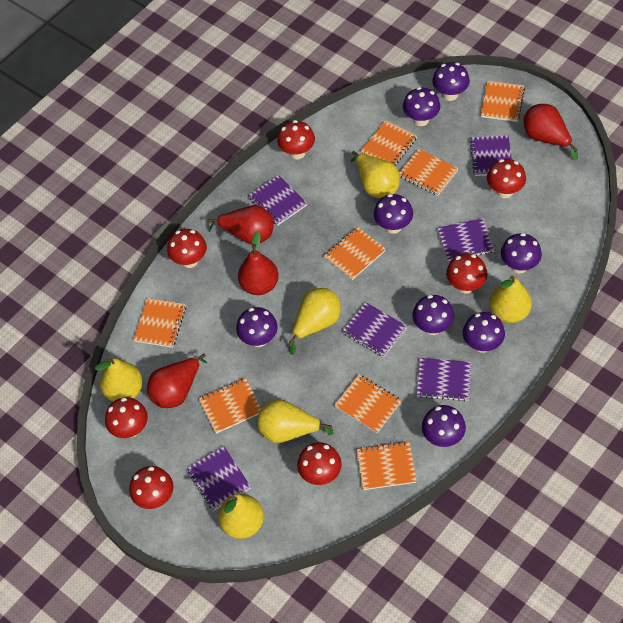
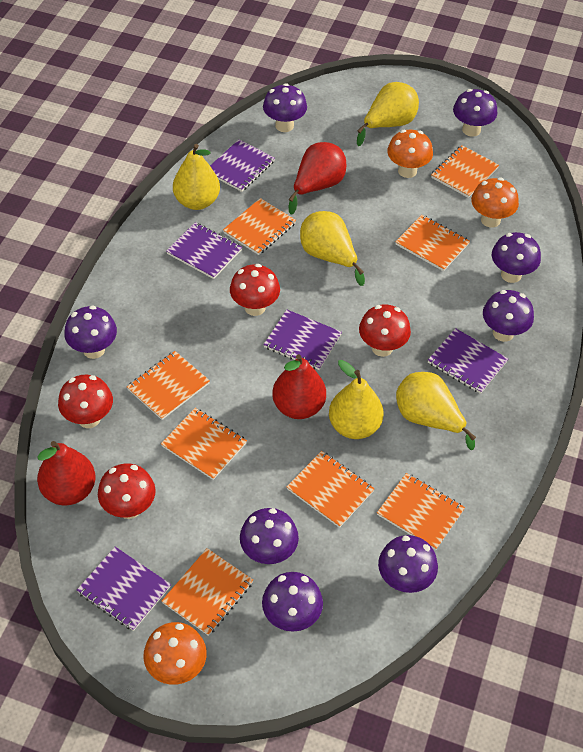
orange mushroom: 0 -> 3
purple notebook: 6 -> 5
red mushroom: 7 -> 4
red pear: 4 -> 3
yellow pear: 6 -> 5

